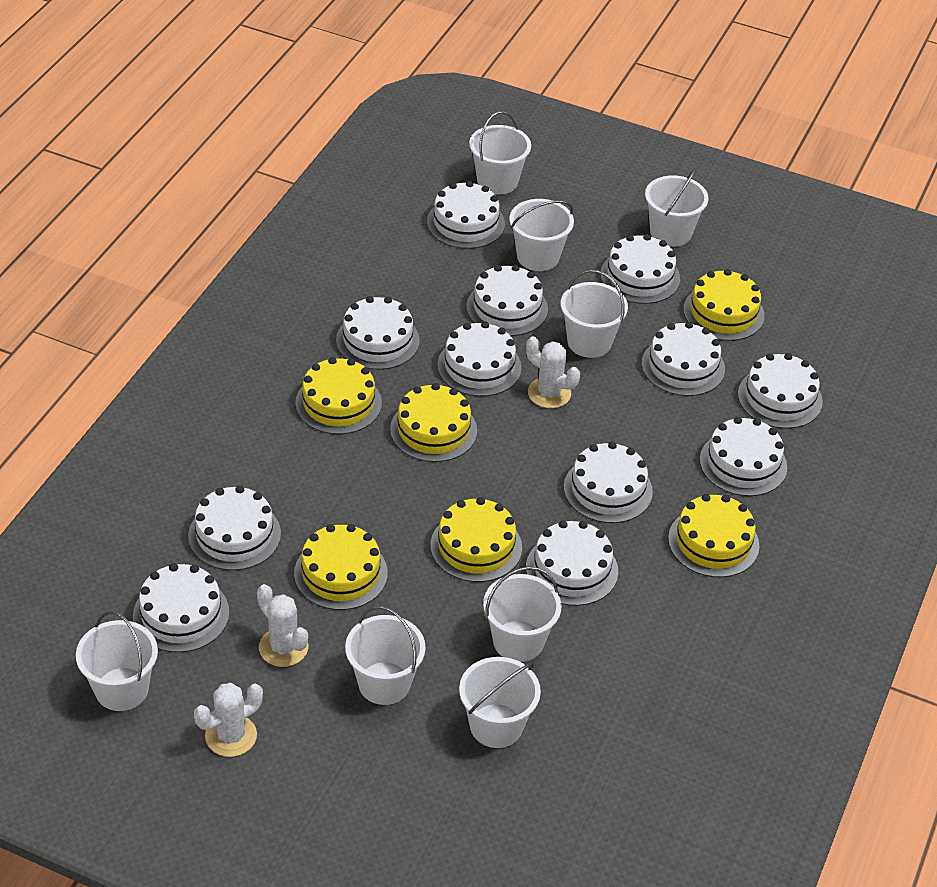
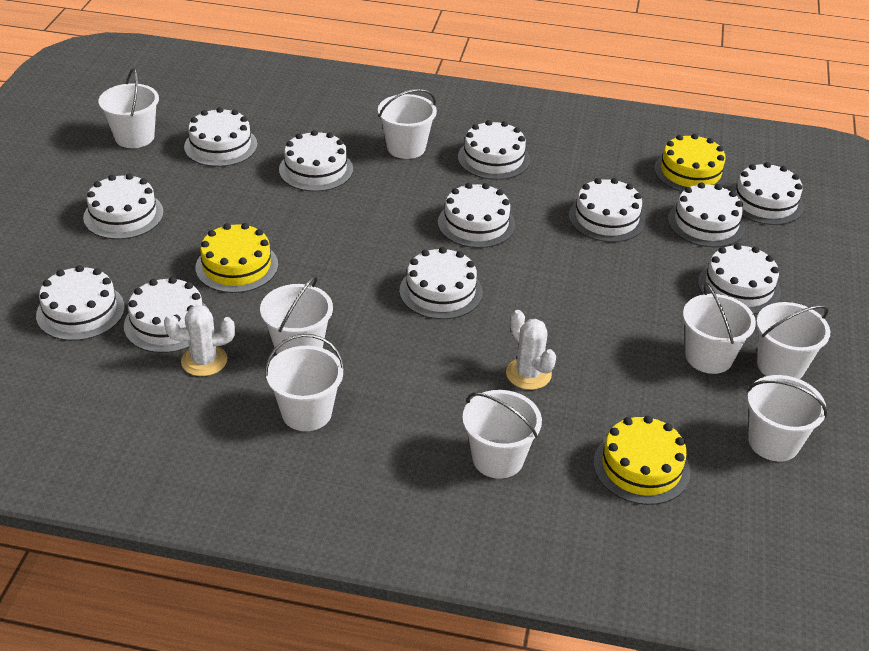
white cactus: 3 -> 2
yellow cake: 6 -> 3

